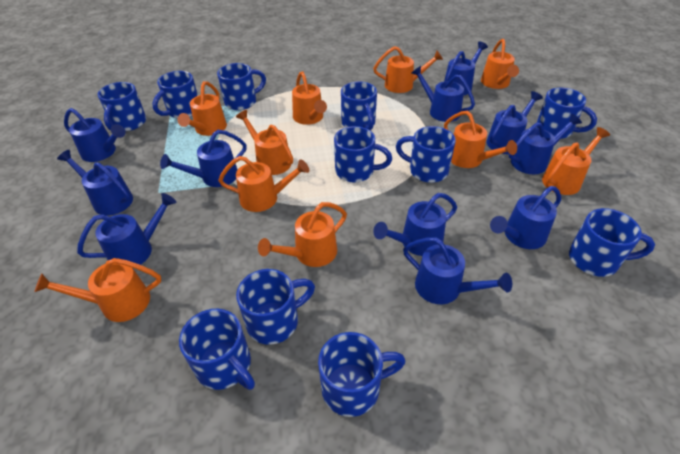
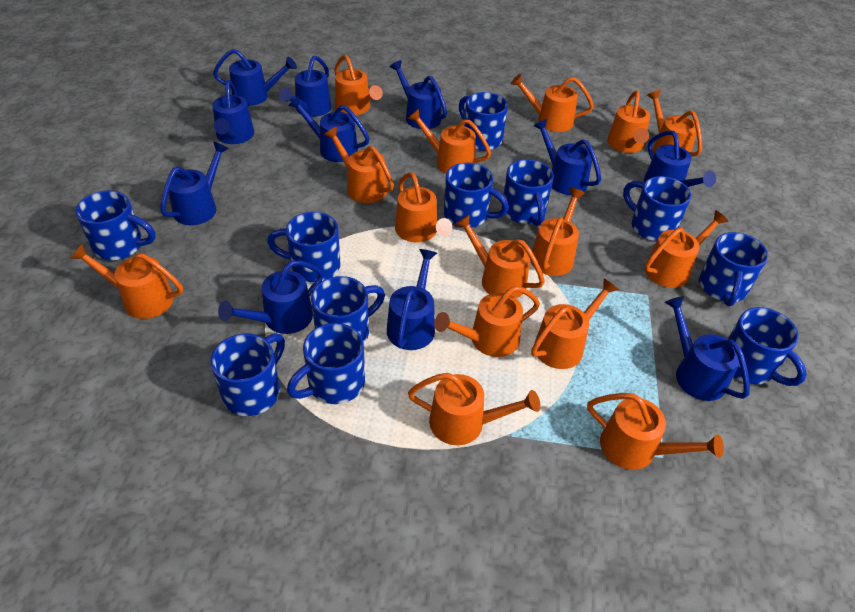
orange watering can: 10 -> 15

